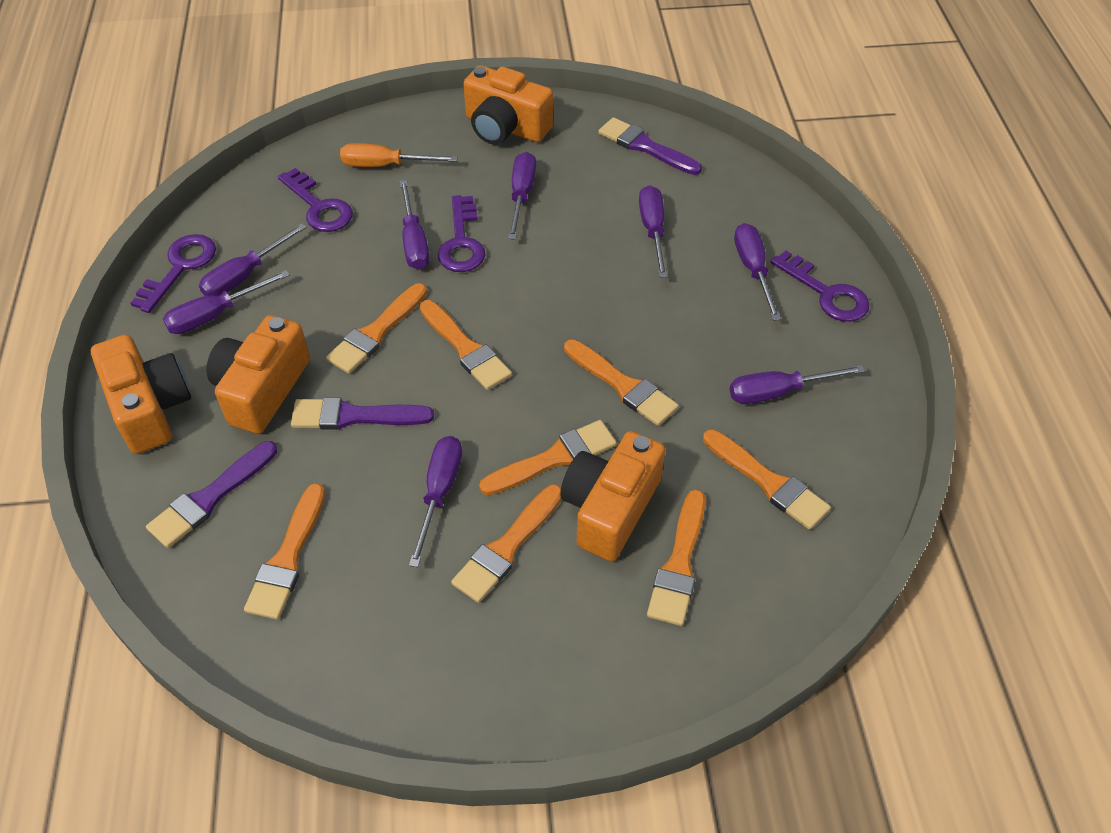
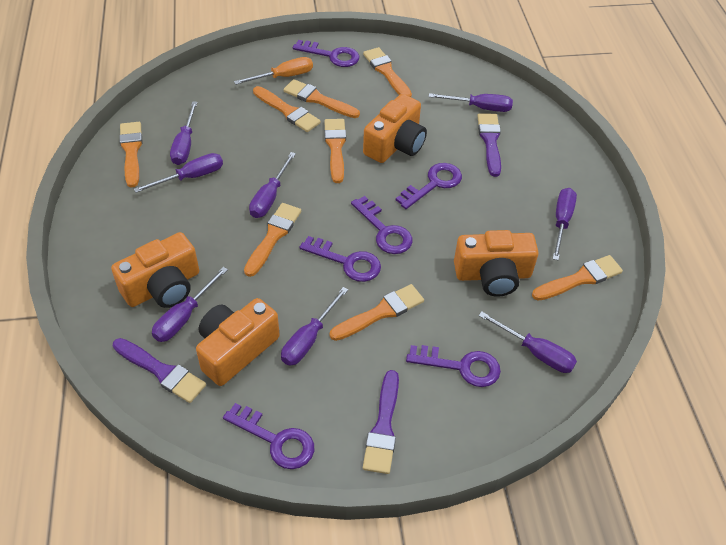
purple key: 4 -> 6

